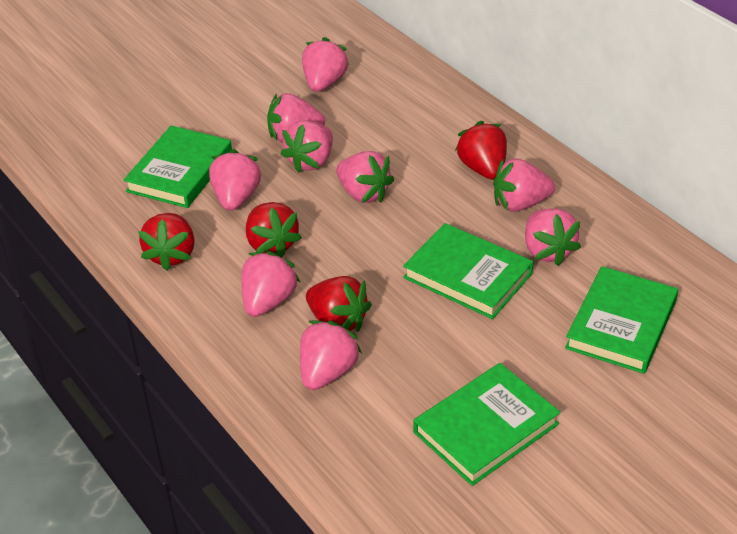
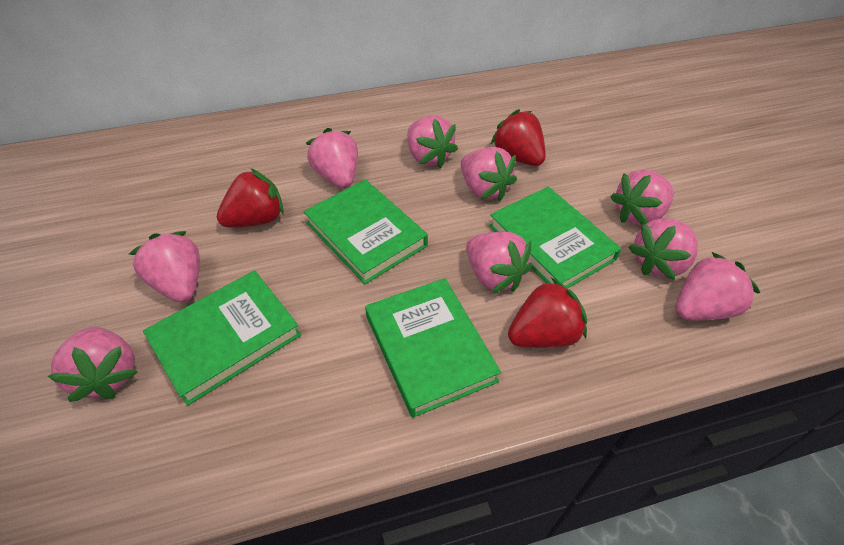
red strawberry: 4 -> 3

